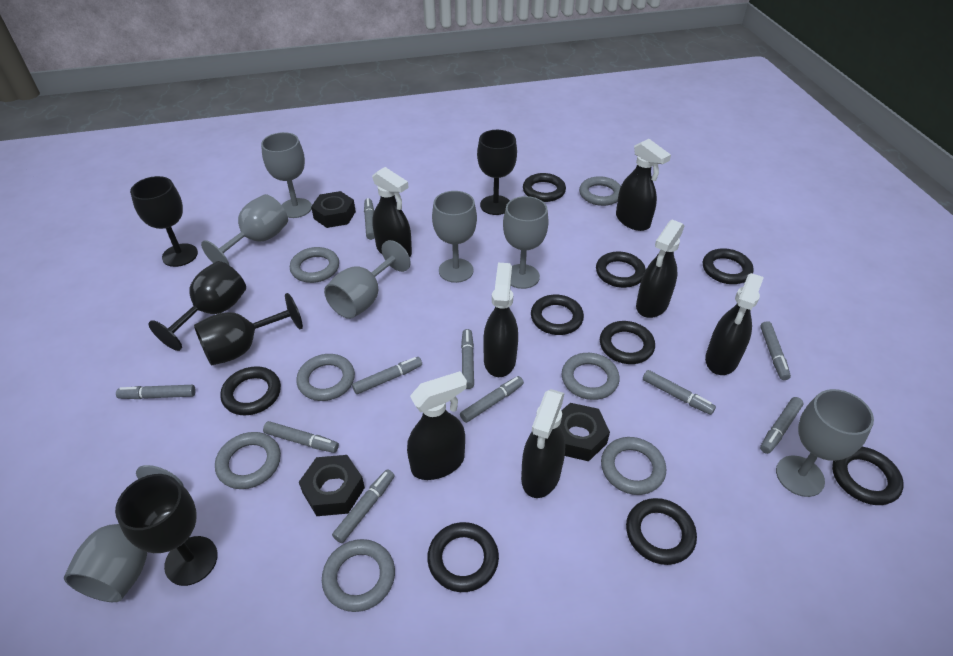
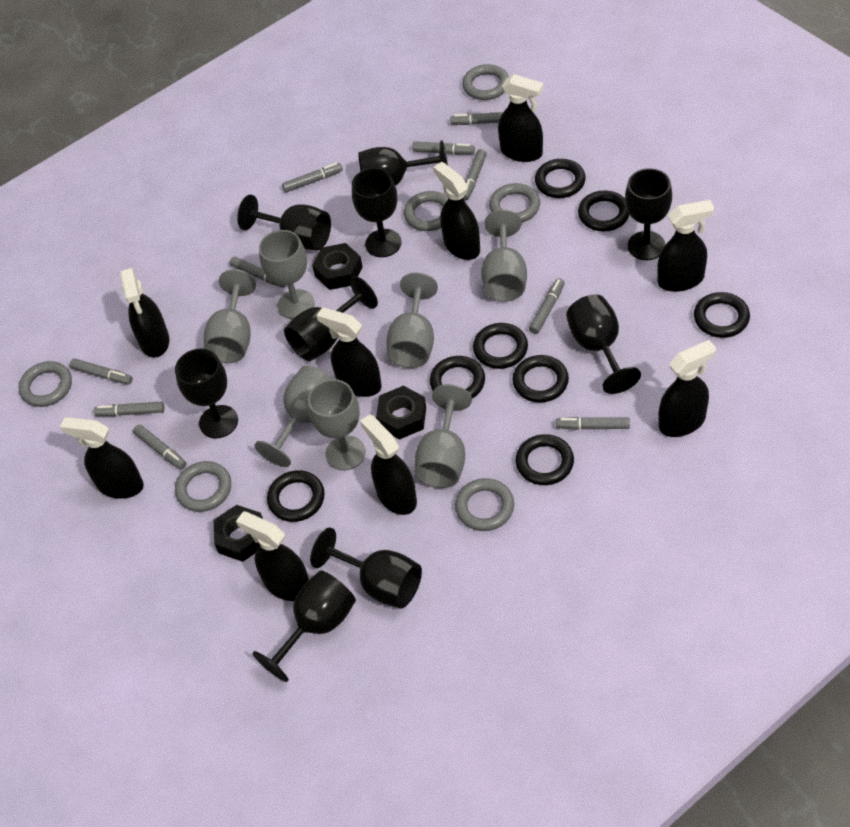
black goblet: 5 -> 9
black ring: 9 -> 8
black spray bottle: 7 -> 9
grey ring: 7 -> 6

